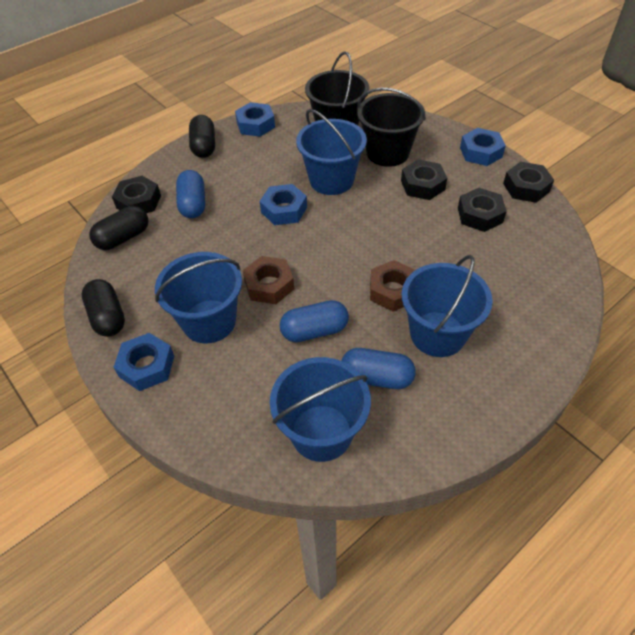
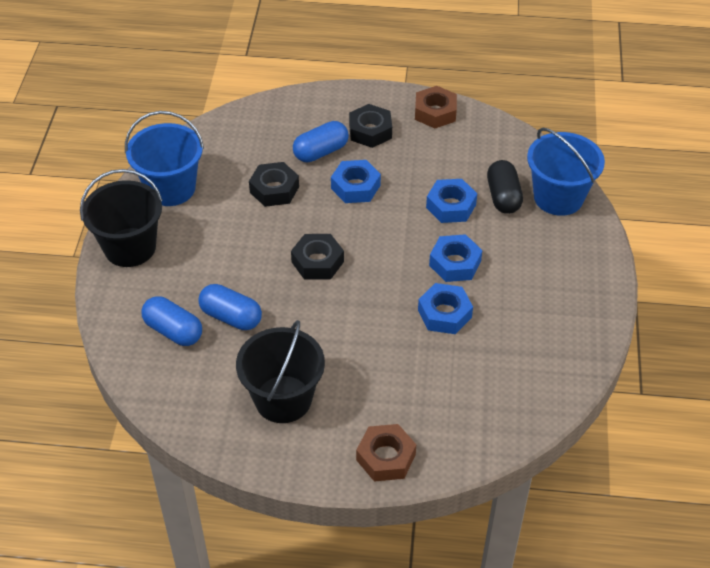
black capsule: 3 -> 1
black nut: 4 -> 3
blue bucket: 4 -> 2

